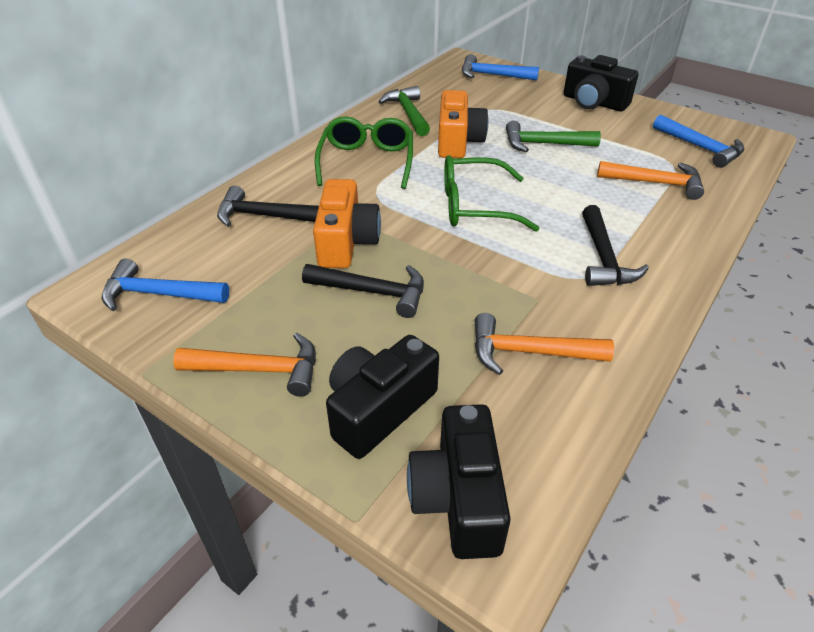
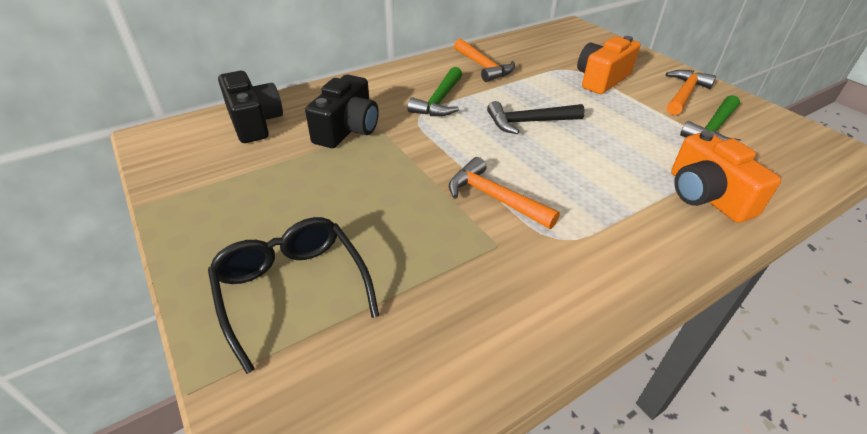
black camera: 3 -> 2
black glasses: 0 -> 1
black hammer: 3 -> 1
blue hammer: 3 -> 0
green glasses: 2 -> 0

